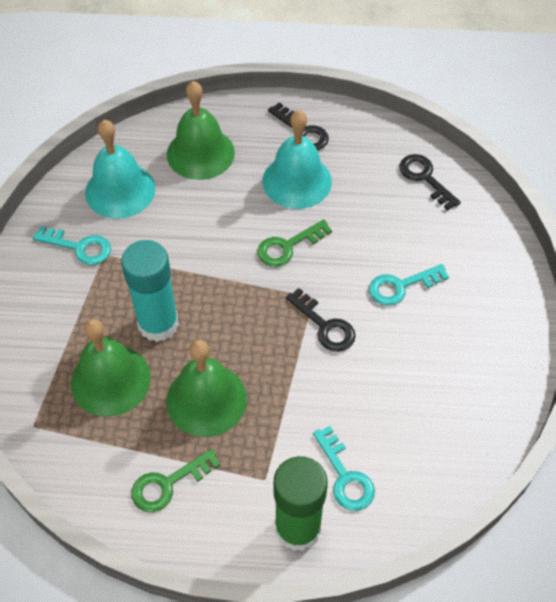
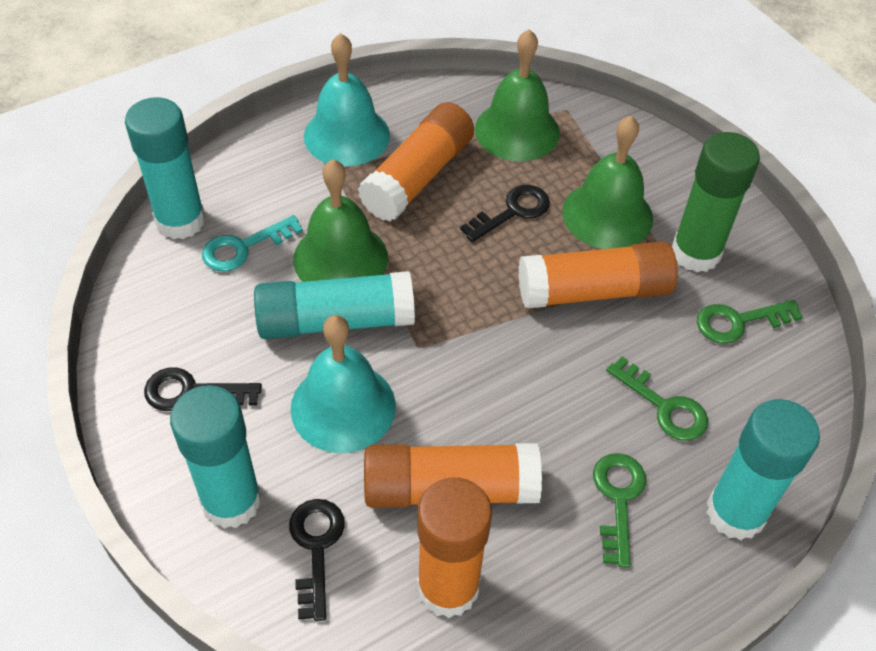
green key: 2 -> 3
orange glue stick: 0 -> 4
turquoise glue stick: 1 -> 4
turquoise key: 3 -> 1

